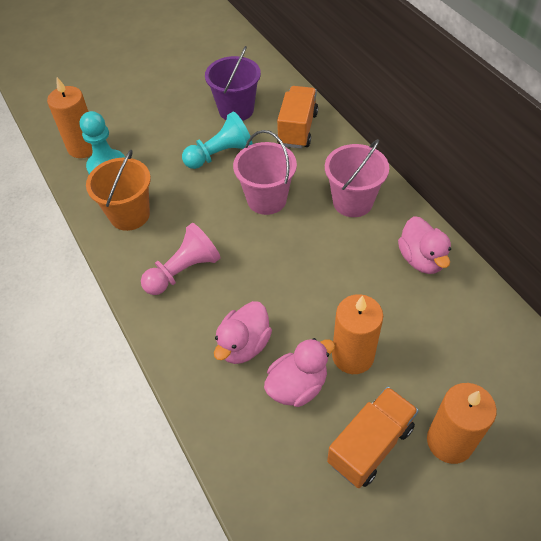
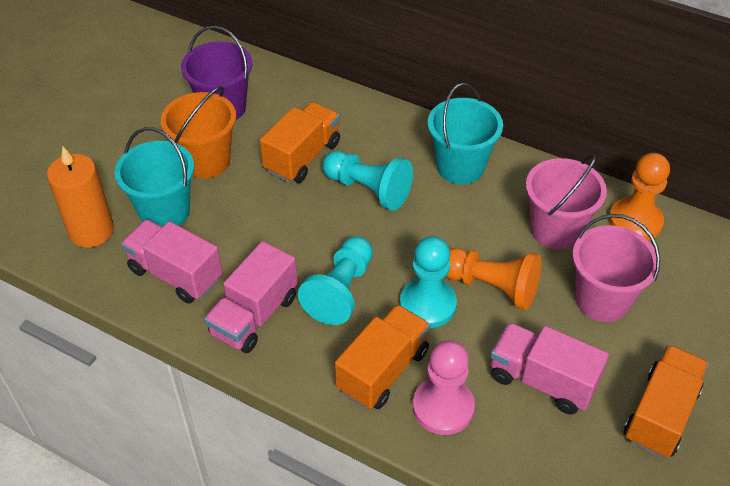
orange candle: 3 -> 1
orange pawn: 0 -> 2
orange truck: 2 -> 3
pink duck: 3 -> 0
pink truck: 0 -> 3
turquoise bucket: 0 -> 2
turquoise pawn: 2 -> 3

